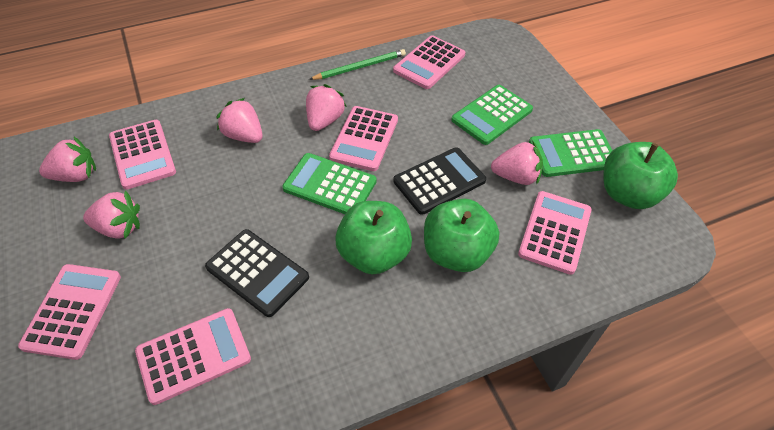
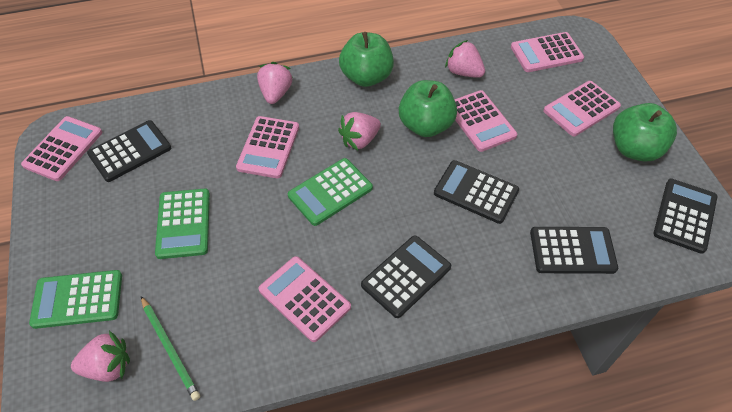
black calculator: 2 -> 5
pink strawberry: 5 -> 4

